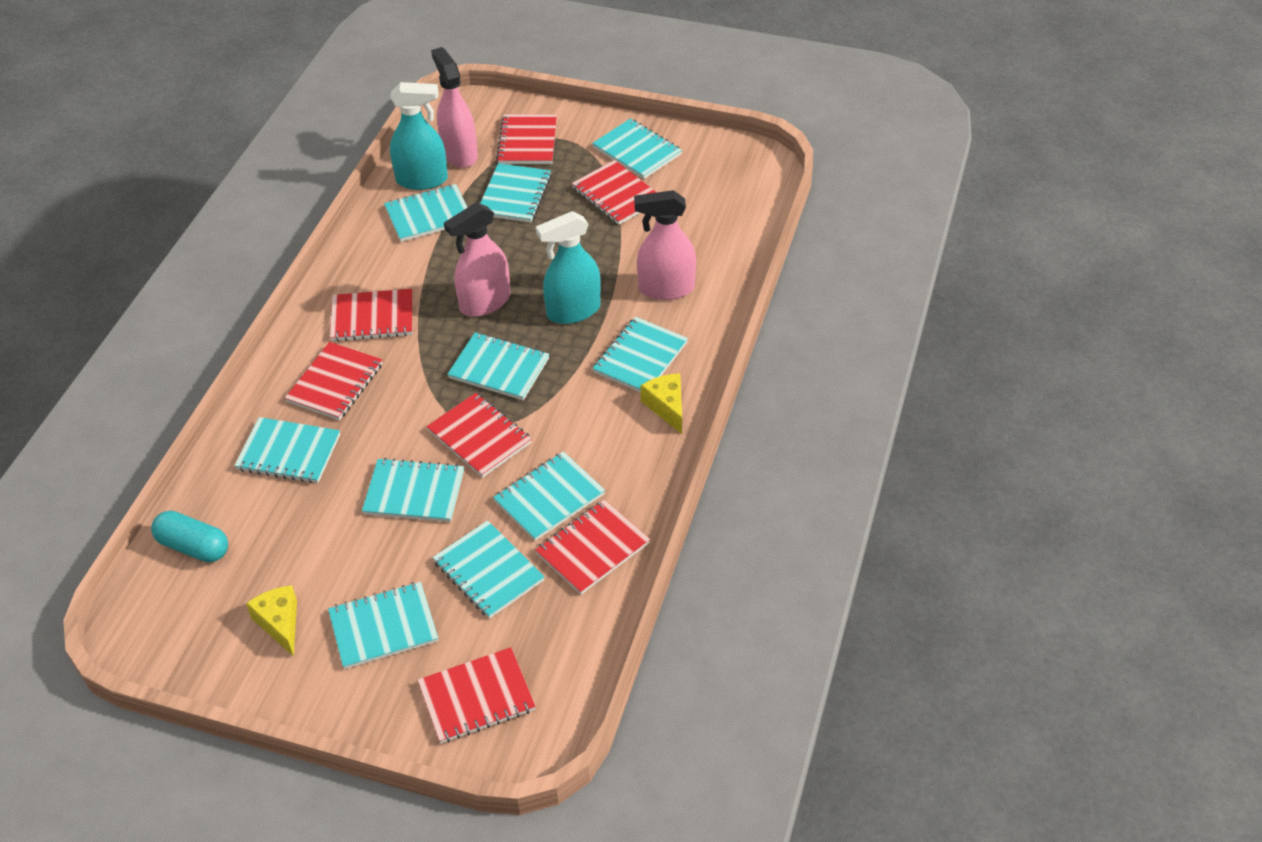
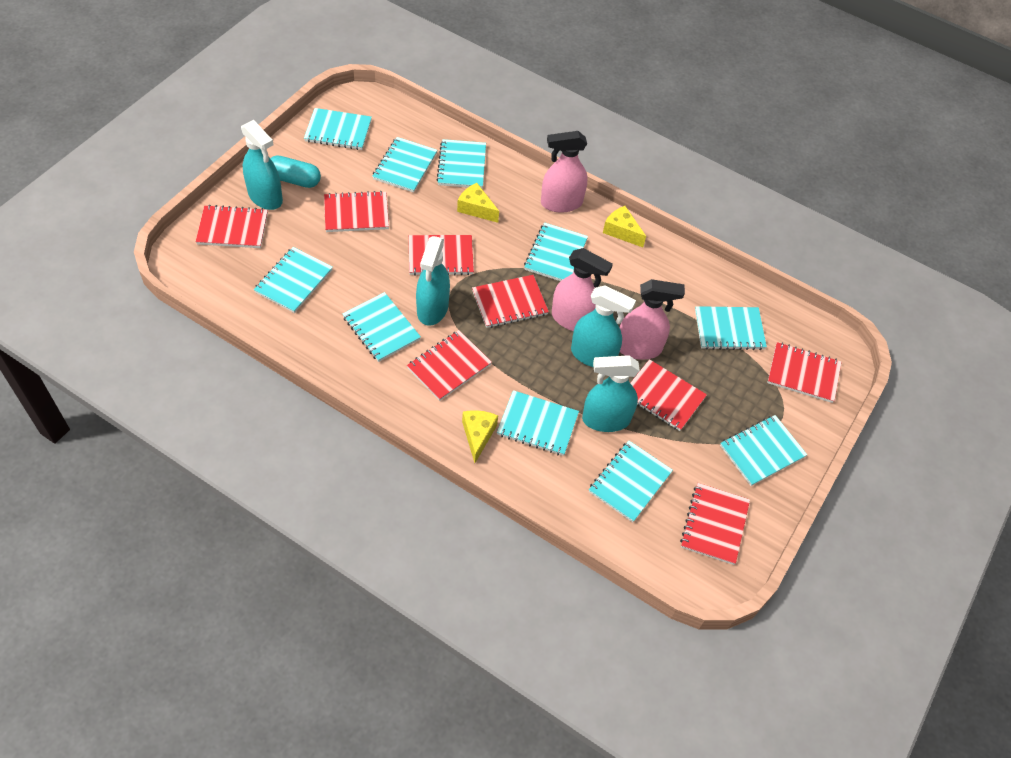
red notebook: 7 -> 8
turquoise spray bottle: 2 -> 4
yellow cheese: 2 -> 3

